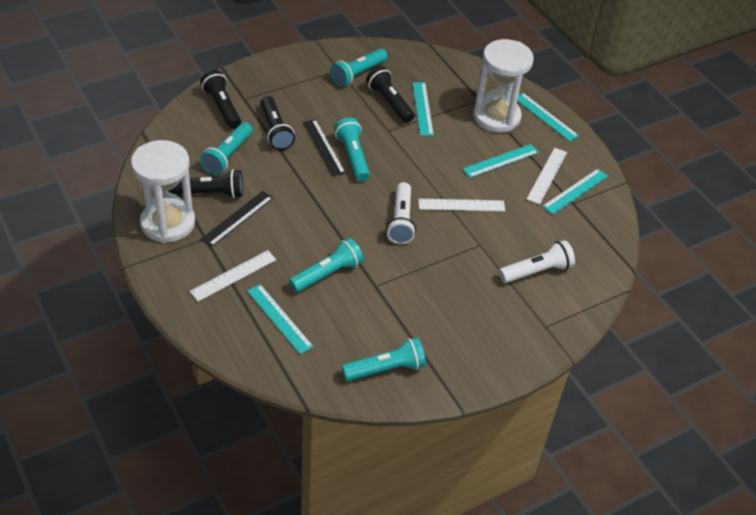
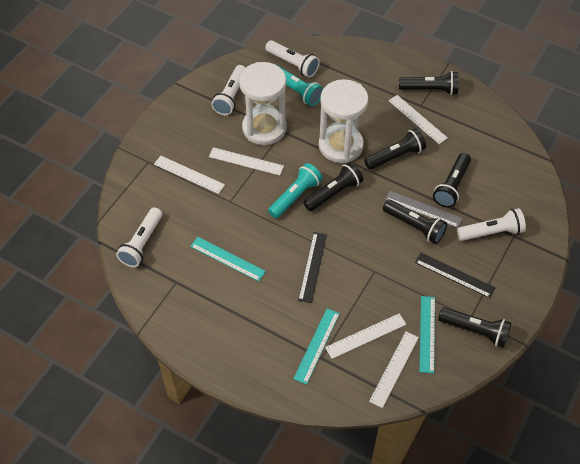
black flashlight: 4 -> 6
grey ruler: 0 -> 1
turquoise flashlight: 5 -> 2
turquoise ruler: 5 -> 3
white flashlight: 2 -> 4
white ruler: 3 -> 5

